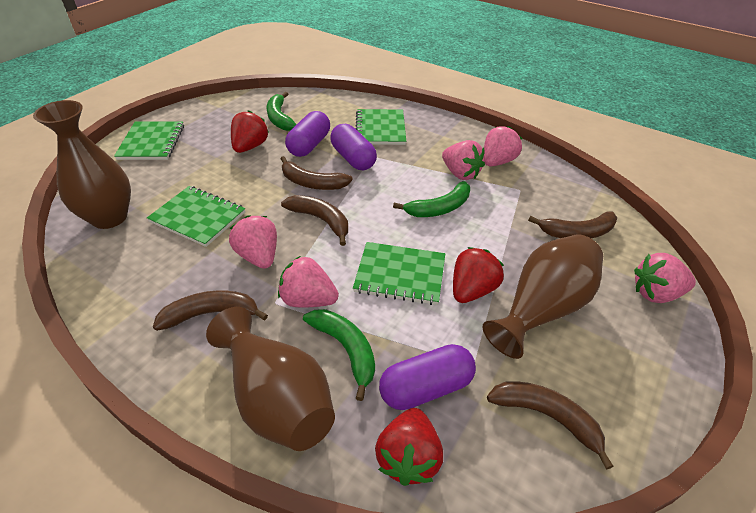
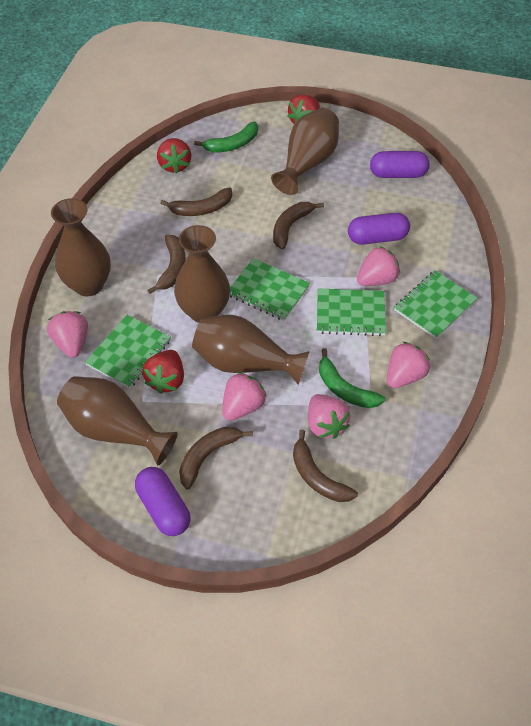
brown vase: 3 -> 5
green banana: 3 -> 2

